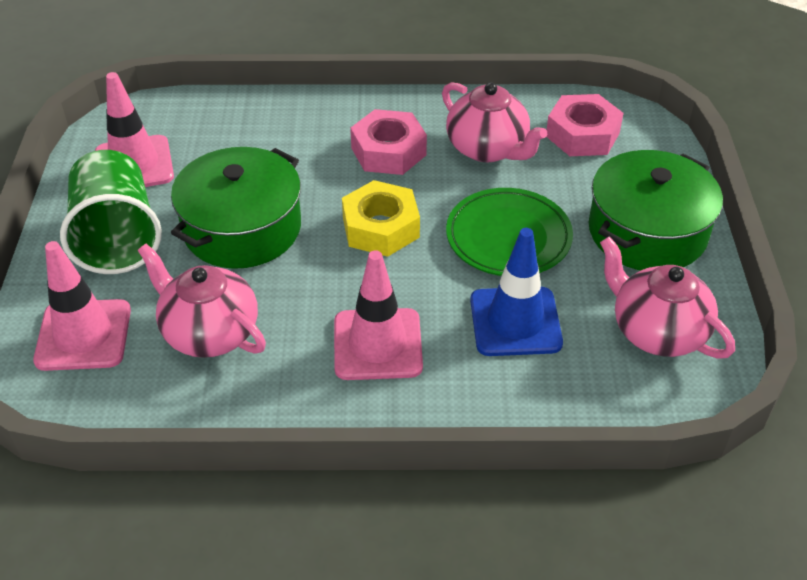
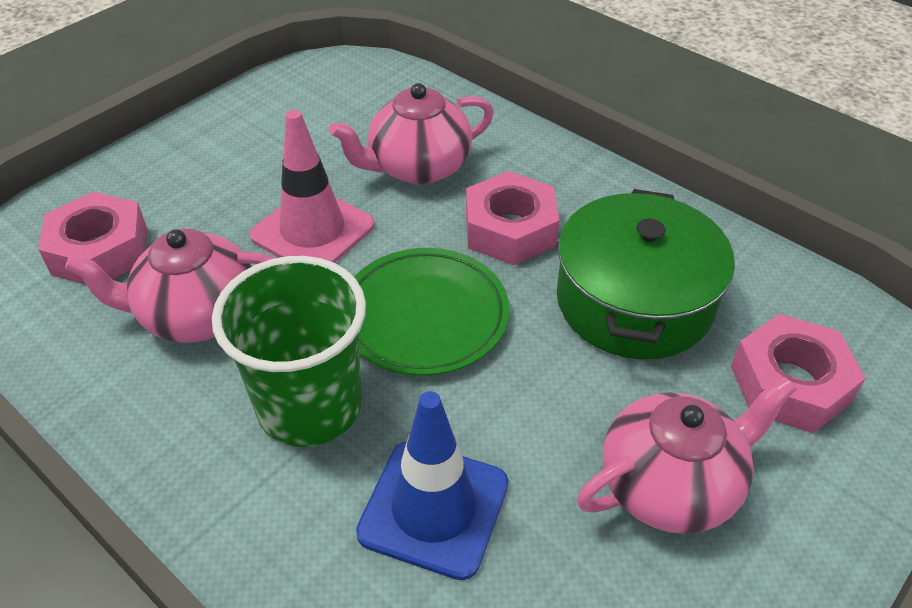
green pot: 2 -> 1
pink nut: 2 -> 3
pink traffic cone: 3 -> 1
yellow nut: 1 -> 0

